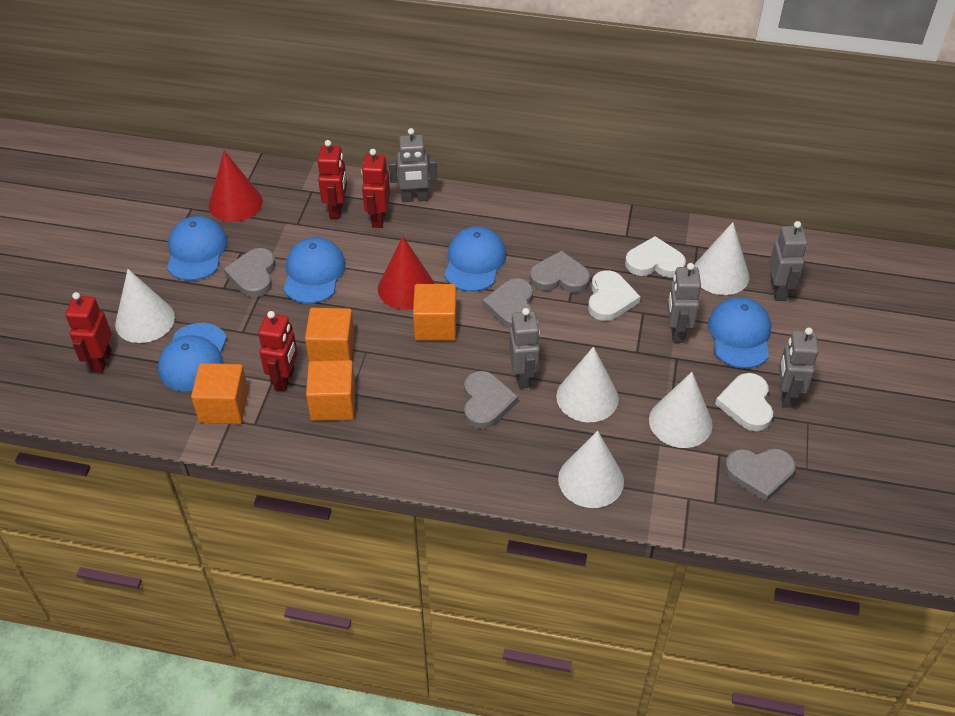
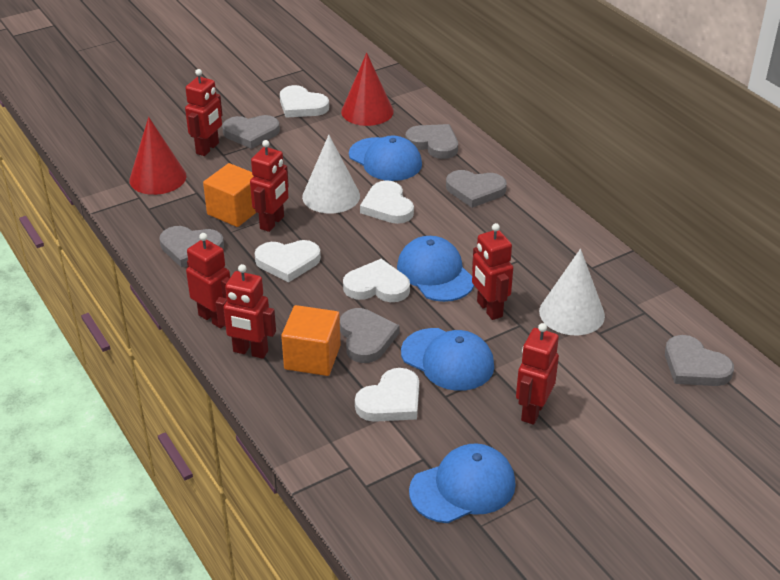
blue cap: 5 -> 4
grey heart: 5 -> 6
grey robot: 5 -> 0
orange cube: 4 -> 2
red robot: 4 -> 6
white cone: 5 -> 2
white heart: 3 -> 5

